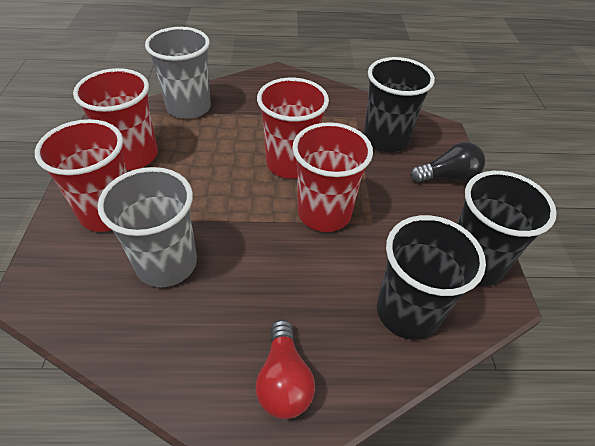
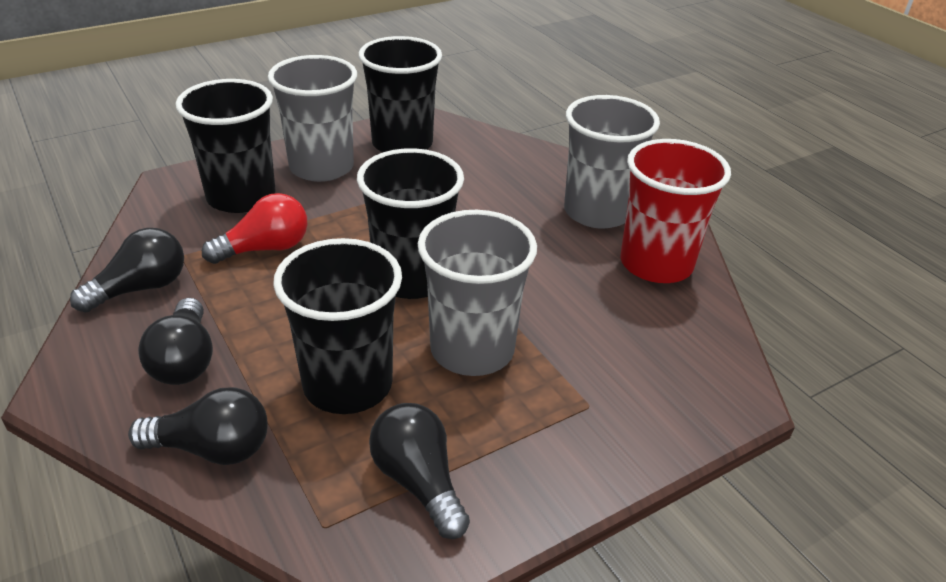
black cup: 3 -> 4
black light bulb: 1 -> 4
grey cup: 2 -> 3
red cup: 4 -> 1

